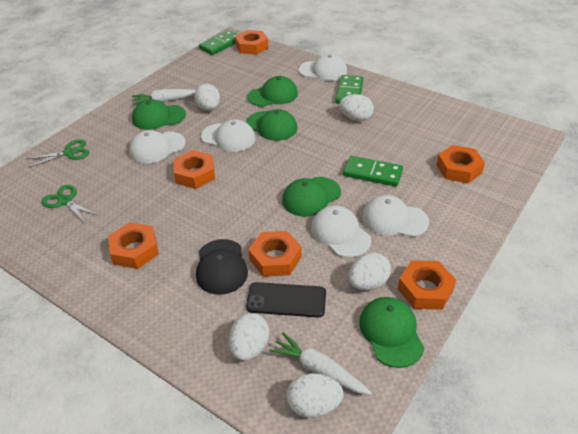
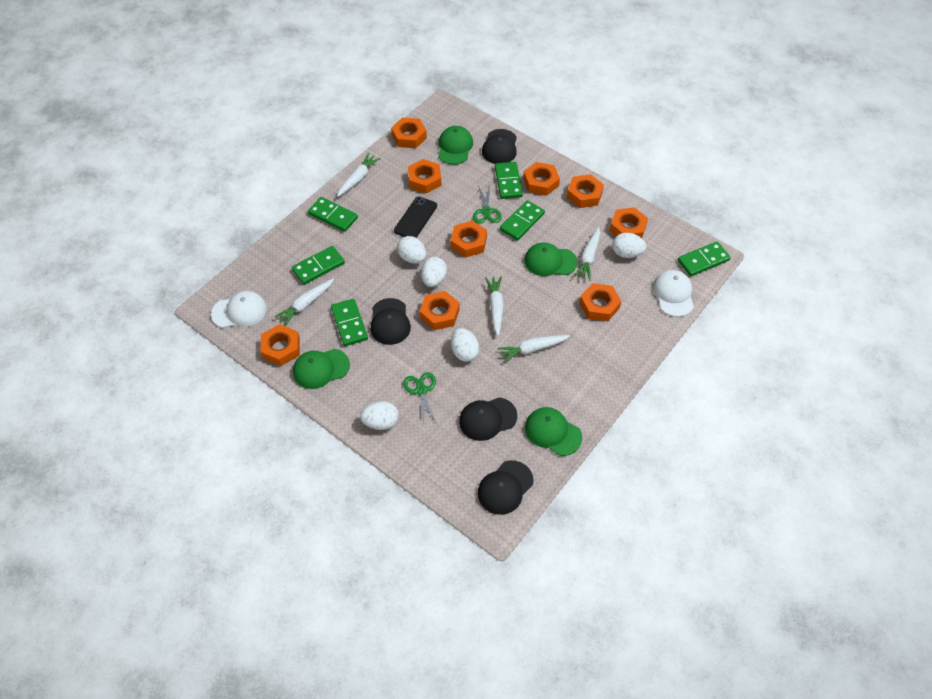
black cap: 1 -> 4
green cap: 5 -> 4
green domino: 3 -> 6
orange nut: 6 -> 9
white cap: 5 -> 2
white carrot: 2 -> 5

